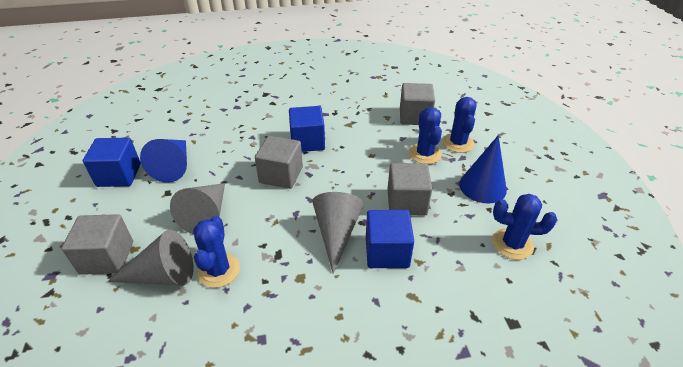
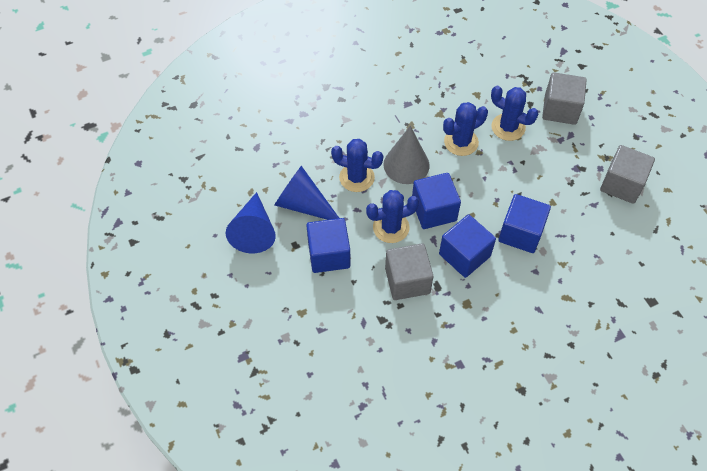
blue cube: 3 -> 4
grey cone: 3 -> 1
grey cube: 4 -> 3

